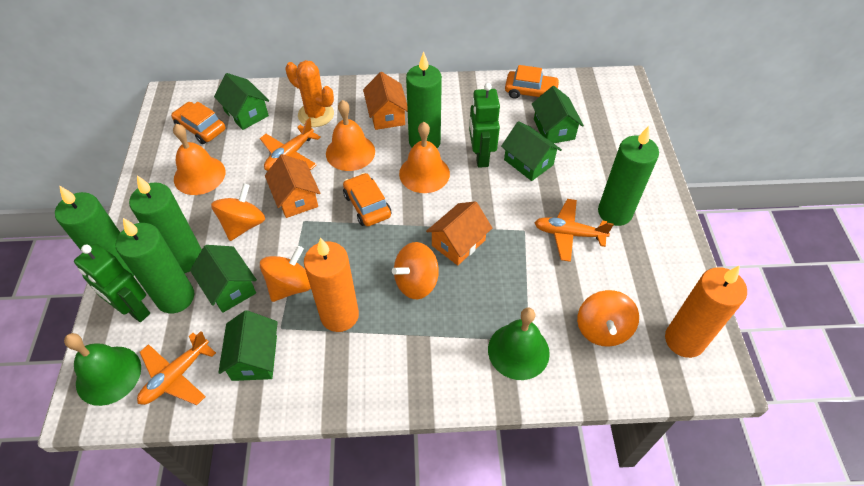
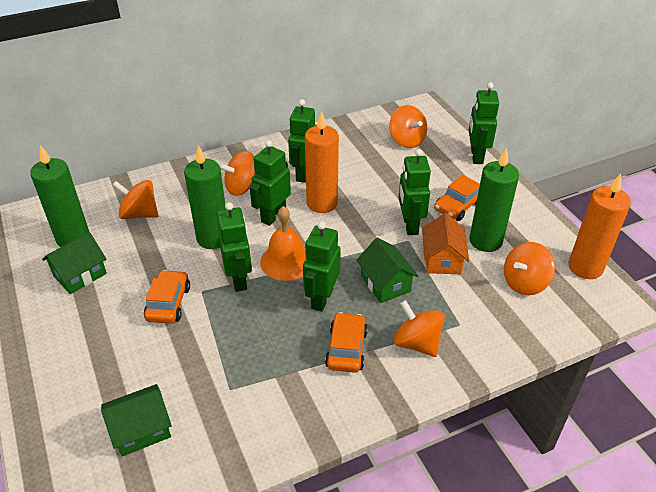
green bell: 2 -> 0
green candle: 5 -> 3
green house: 5 -> 3
green robot: 2 -> 6
orange bell: 3 -> 1
orange cactus: 1 -> 0
orange house: 3 -> 1
orange plane: 3 -> 0
orange spinning top: 4 -> 5

